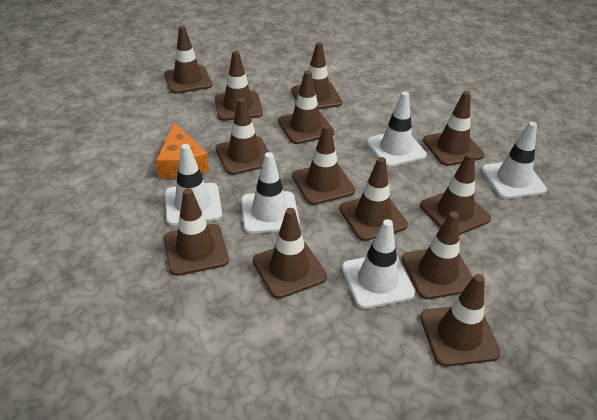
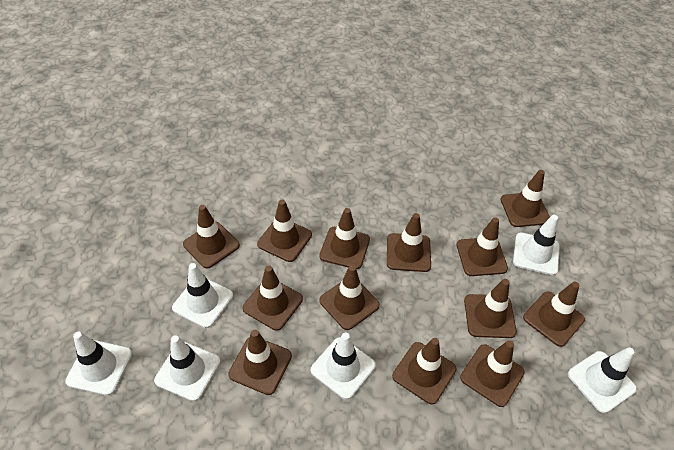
orange cheese: 1 -> 0
white traffic cone: 5 -> 6

